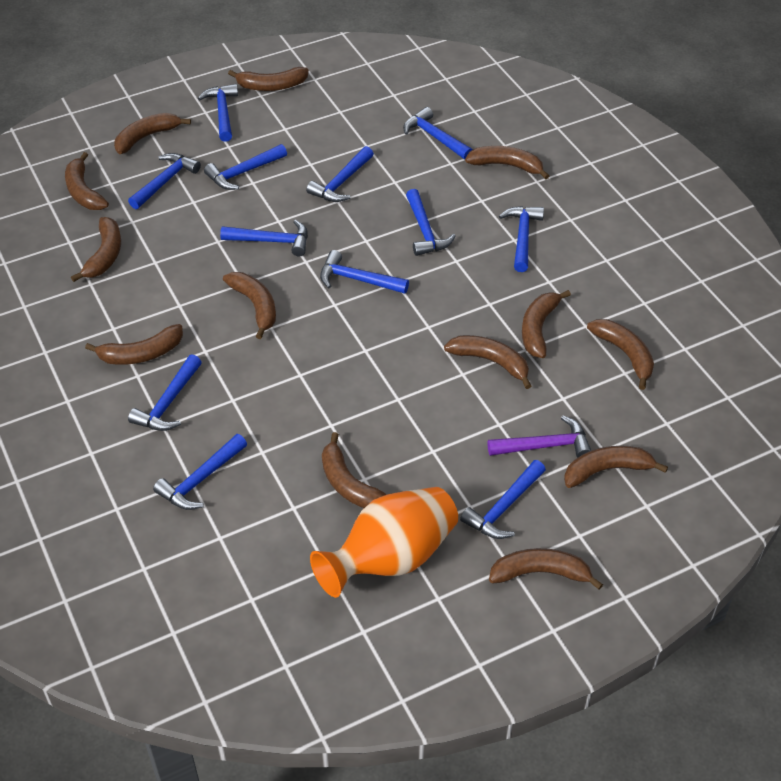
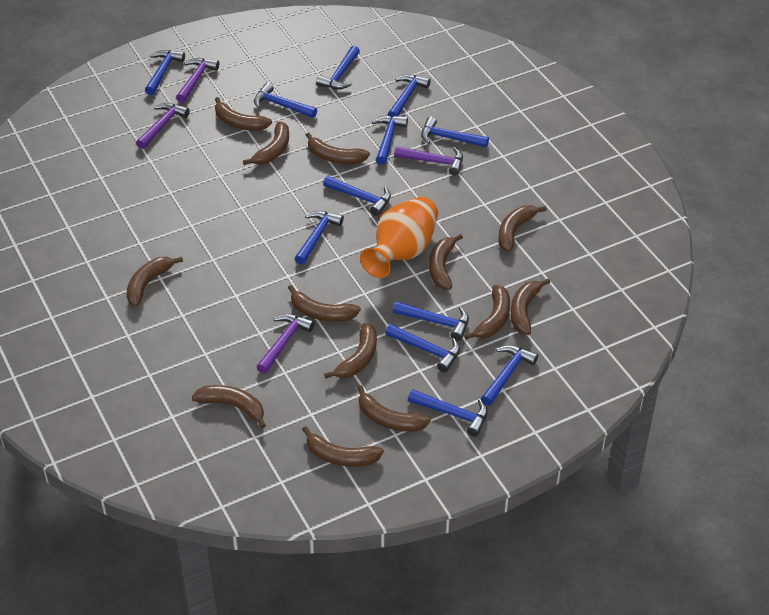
purple hammer: 1 -> 4

